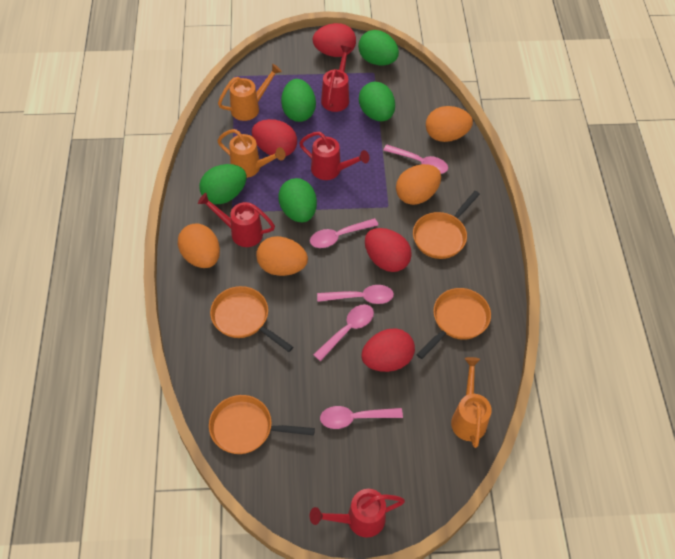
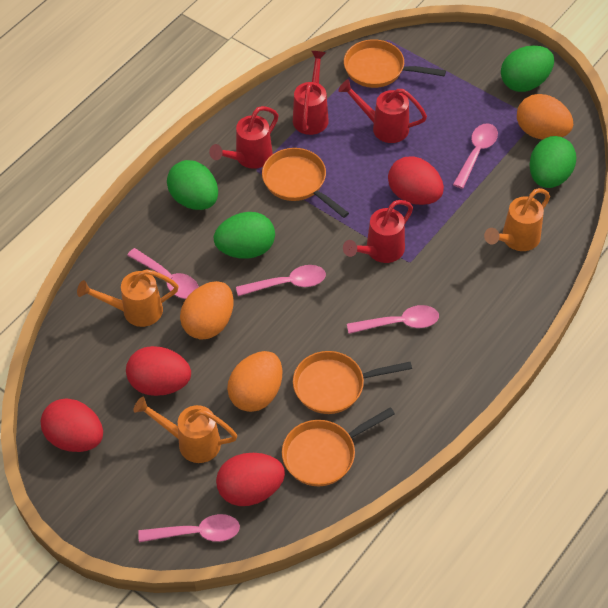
green egg: 5 -> 4
orange egg: 4 -> 3

